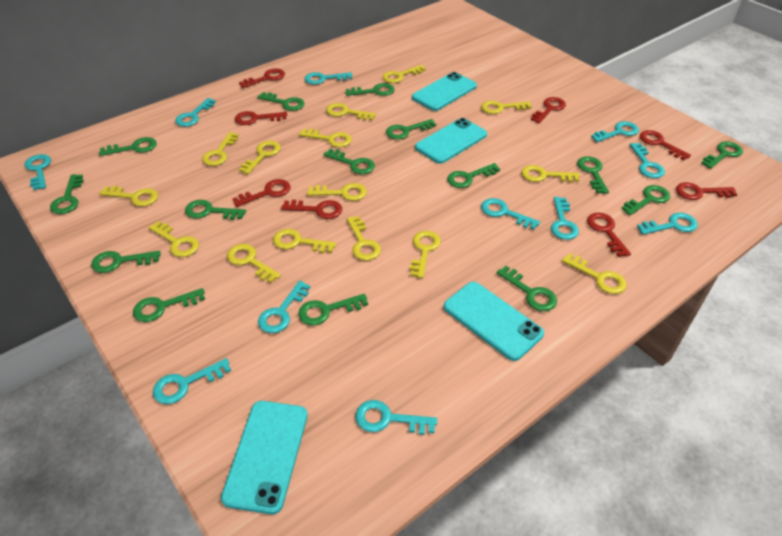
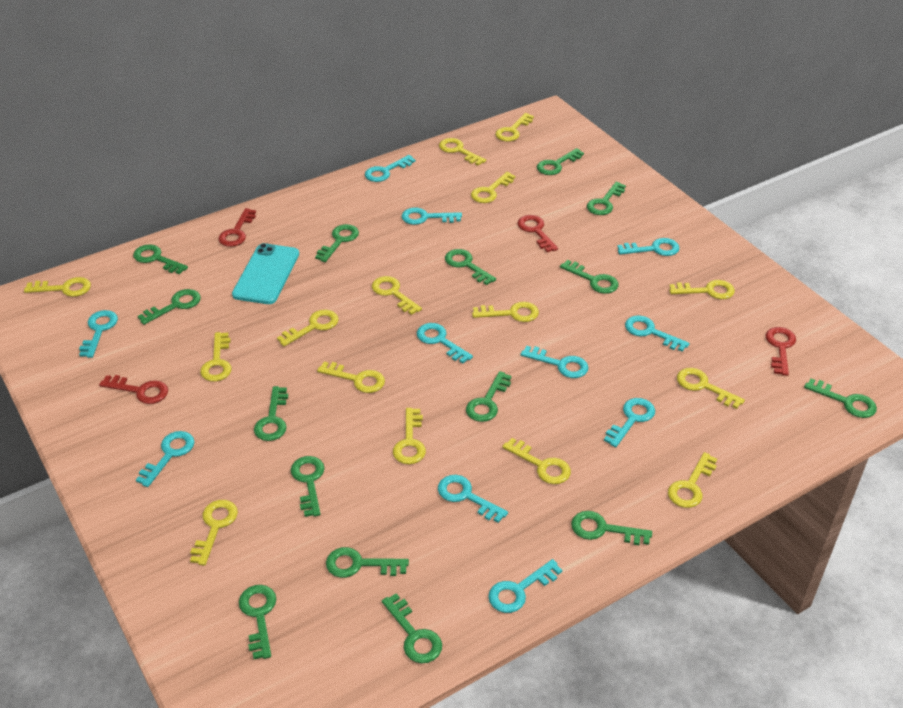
red key: 8 -> 4
turquoise phone: 4 -> 1

